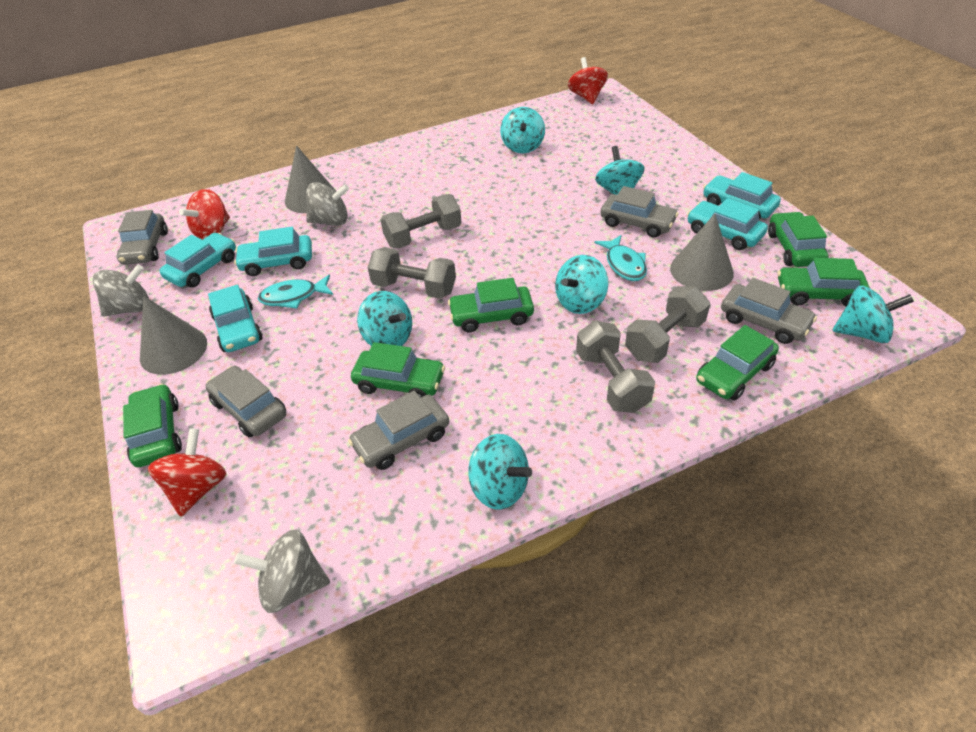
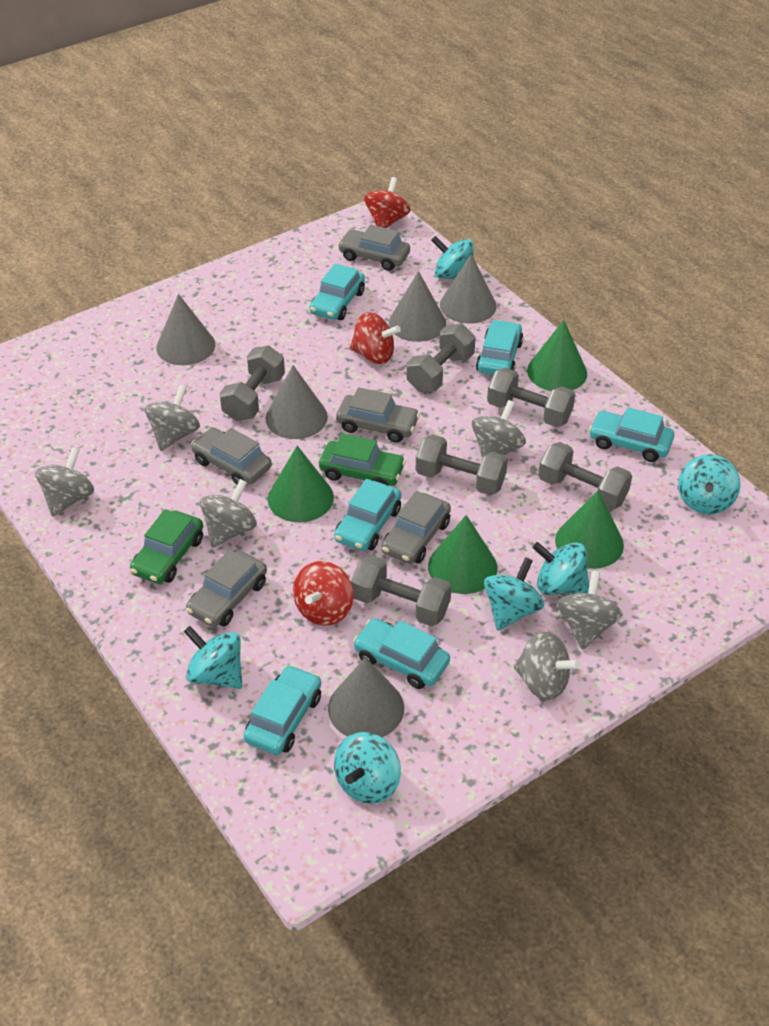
green car: 6 -> 2
green cone: 0 -> 4
grey cone: 3 -> 5
grey dumbbell: 4 -> 6
grey spinning top: 3 -> 6
turquoise car: 5 -> 6
turquoise fish: 2 -> 0

